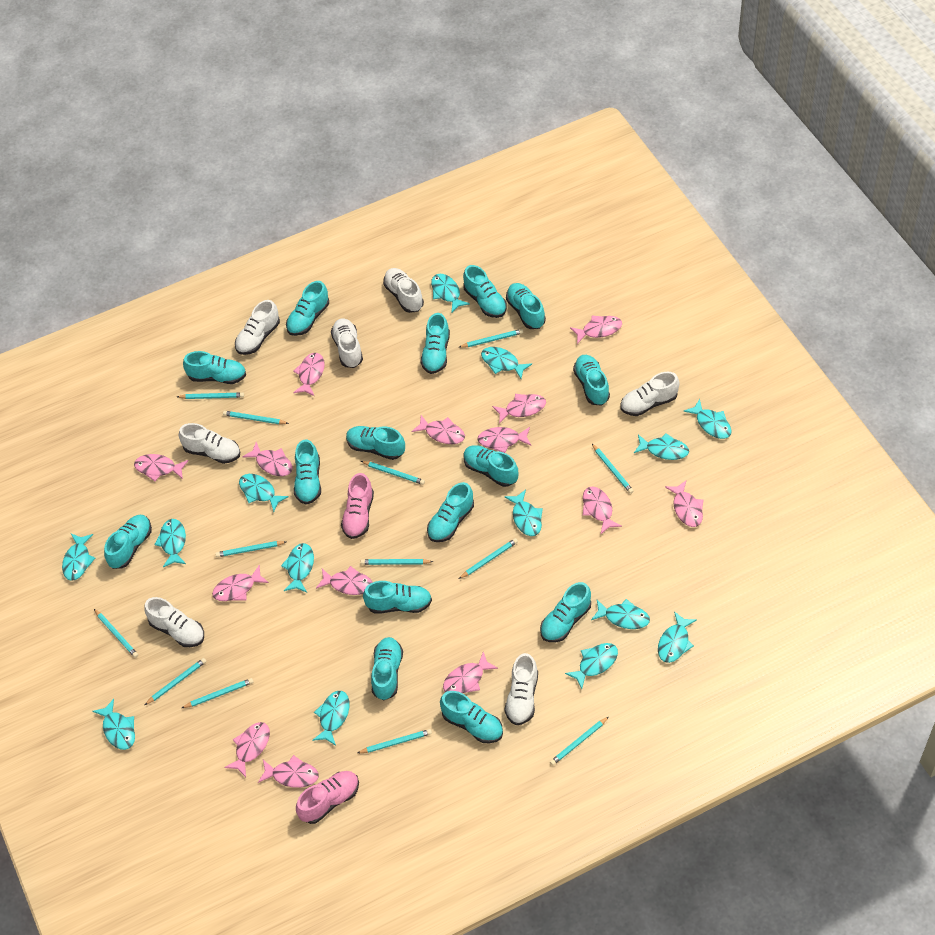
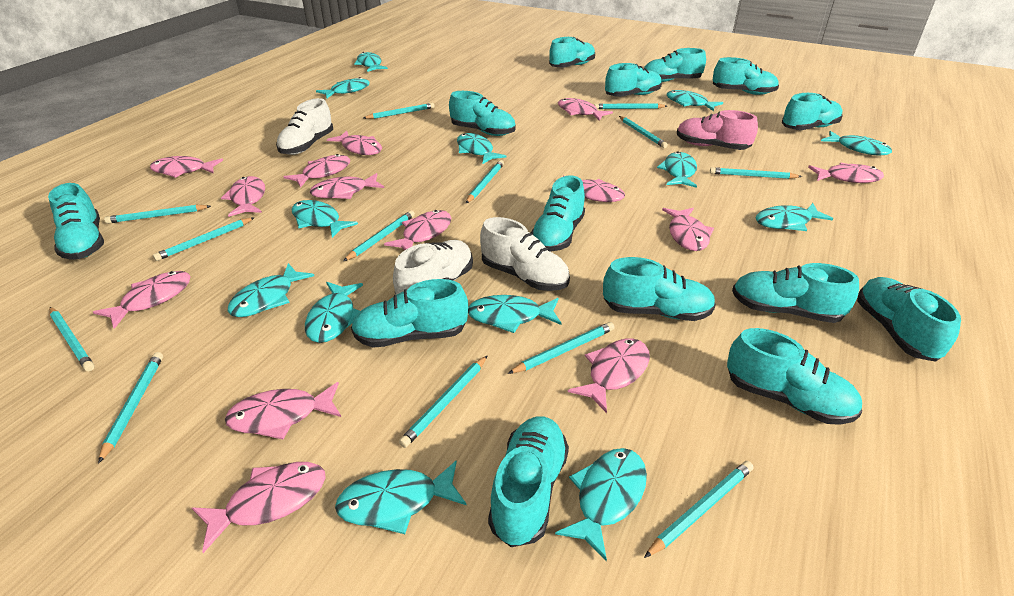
pink shoe: 2 -> 1
turquoise fish: 14 -> 13
turquoise shoe: 15 -> 14
white shoe: 7 -> 3

